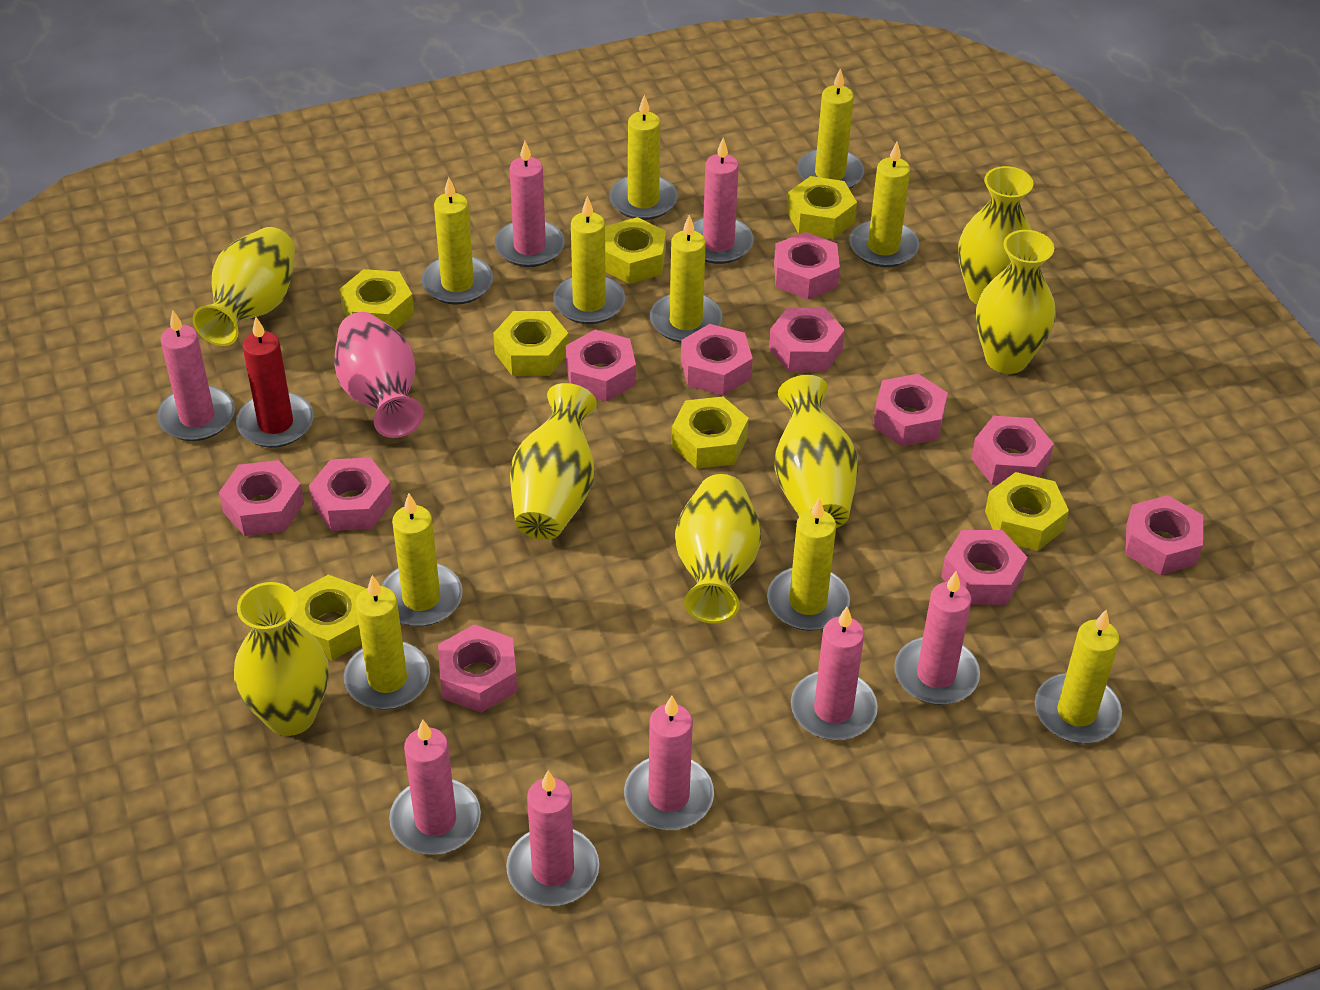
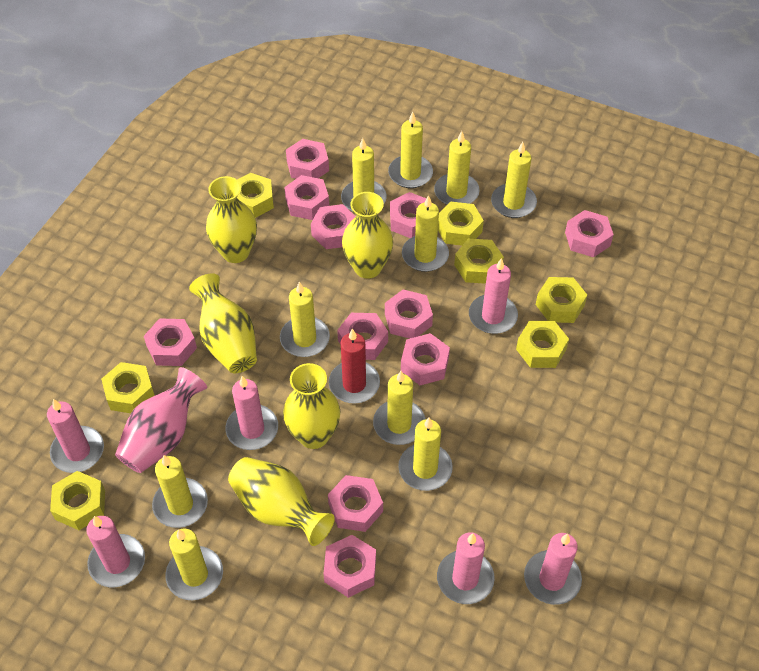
pink candle: 8 -> 6
yellow vase: 7 -> 5

